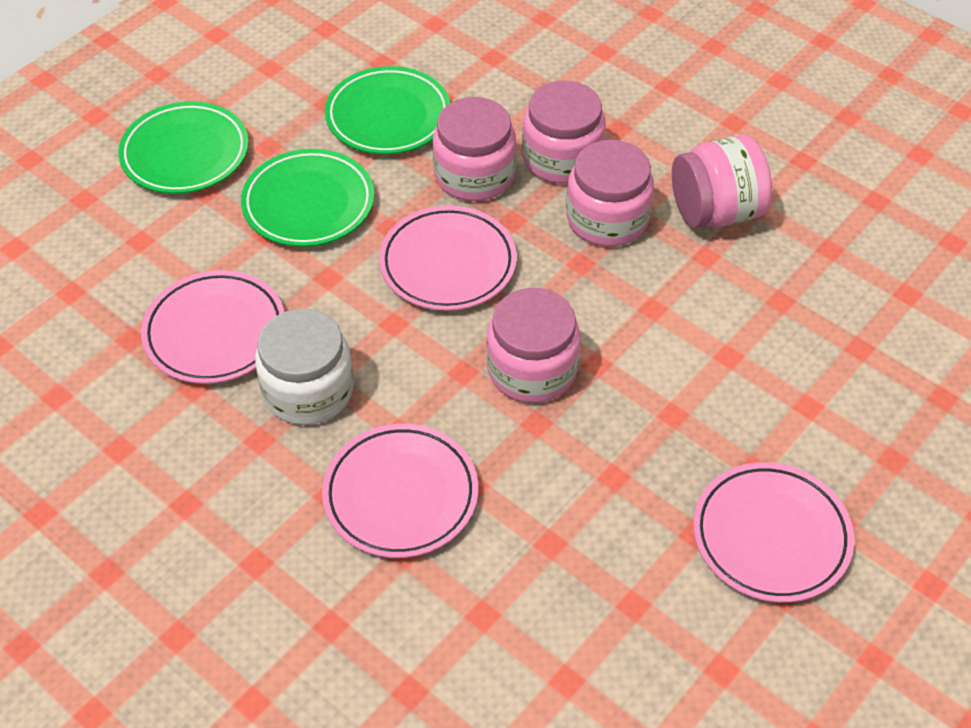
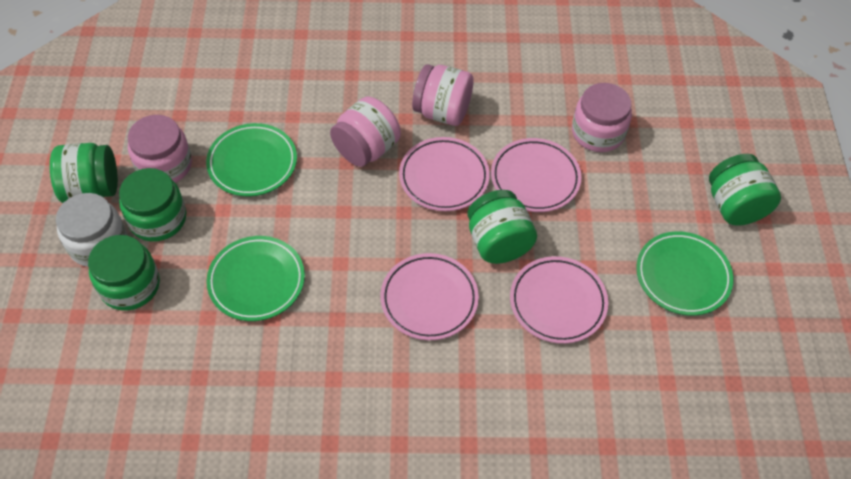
green jar: 0 -> 5
pink jar: 5 -> 4

